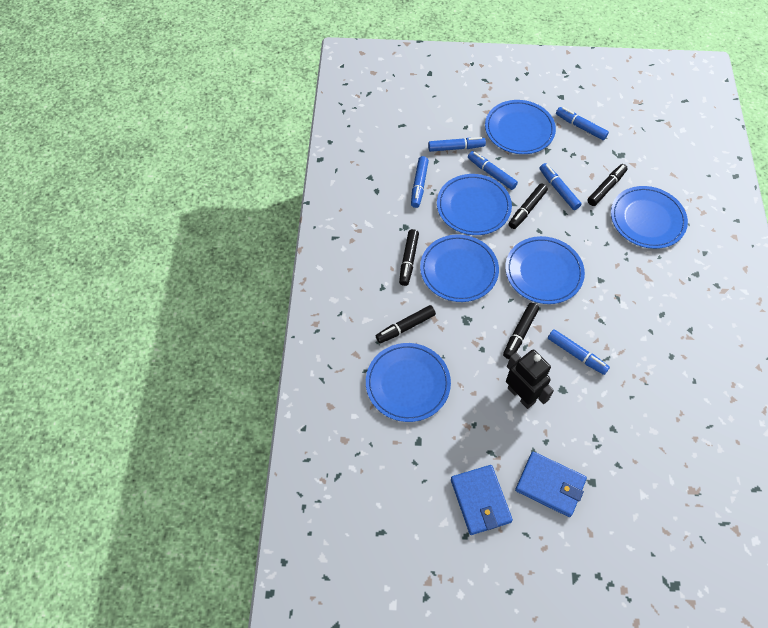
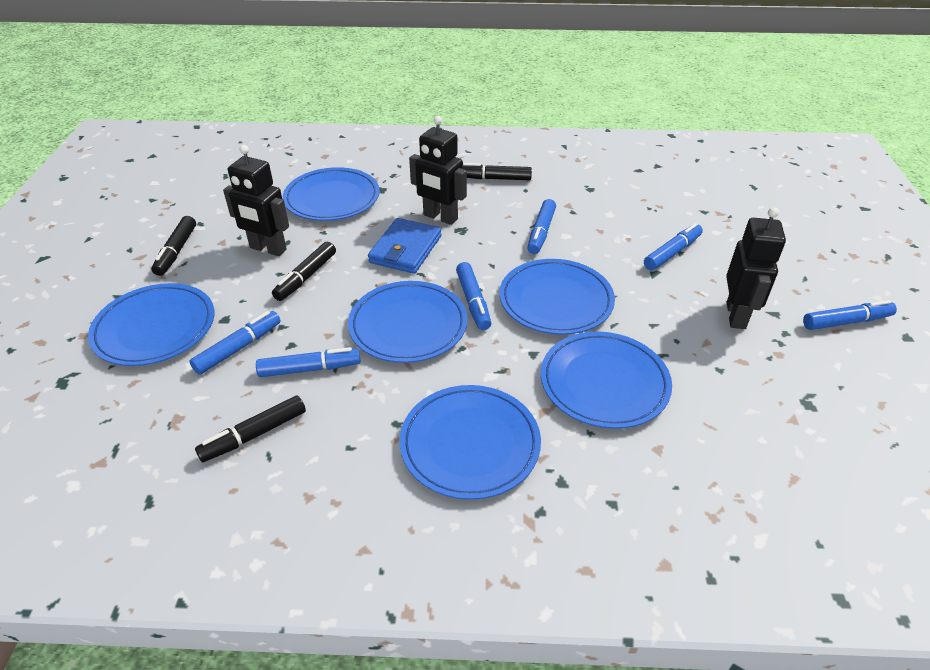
black marker: 5 -> 4
black robot: 1 -> 3
blue wallet: 2 -> 1

